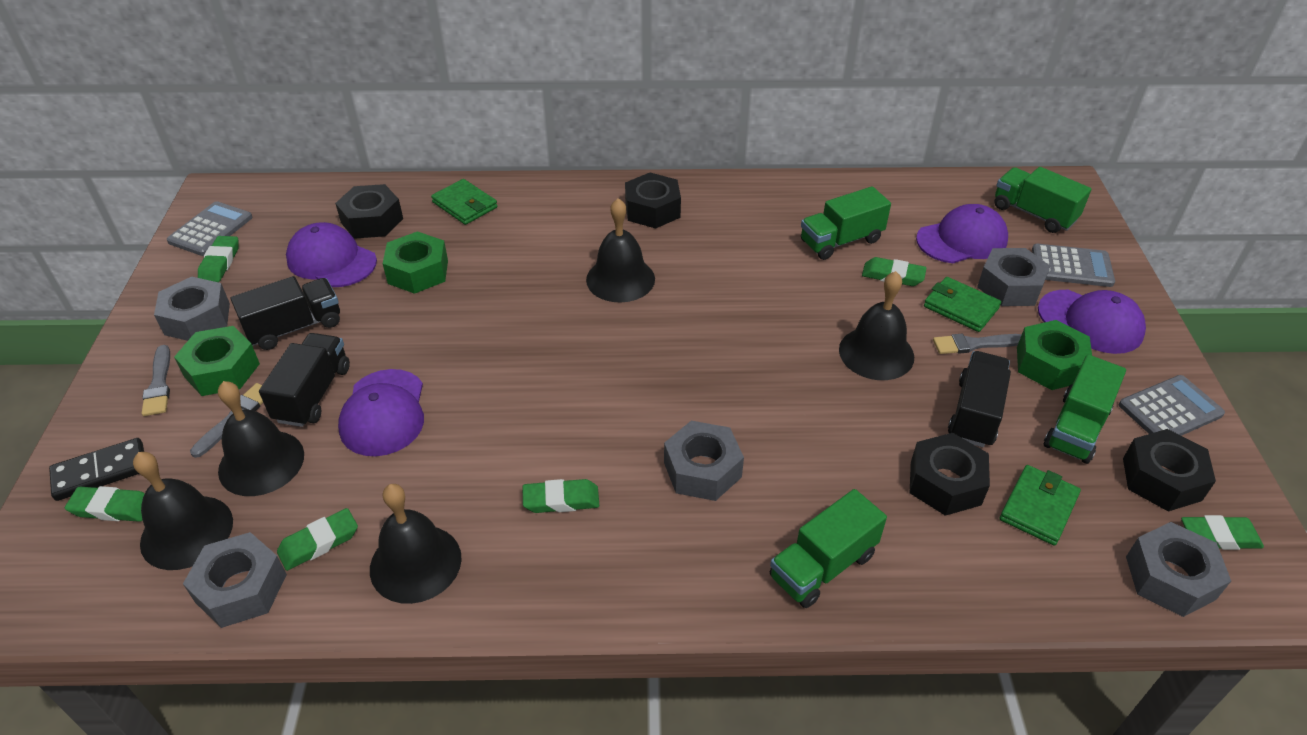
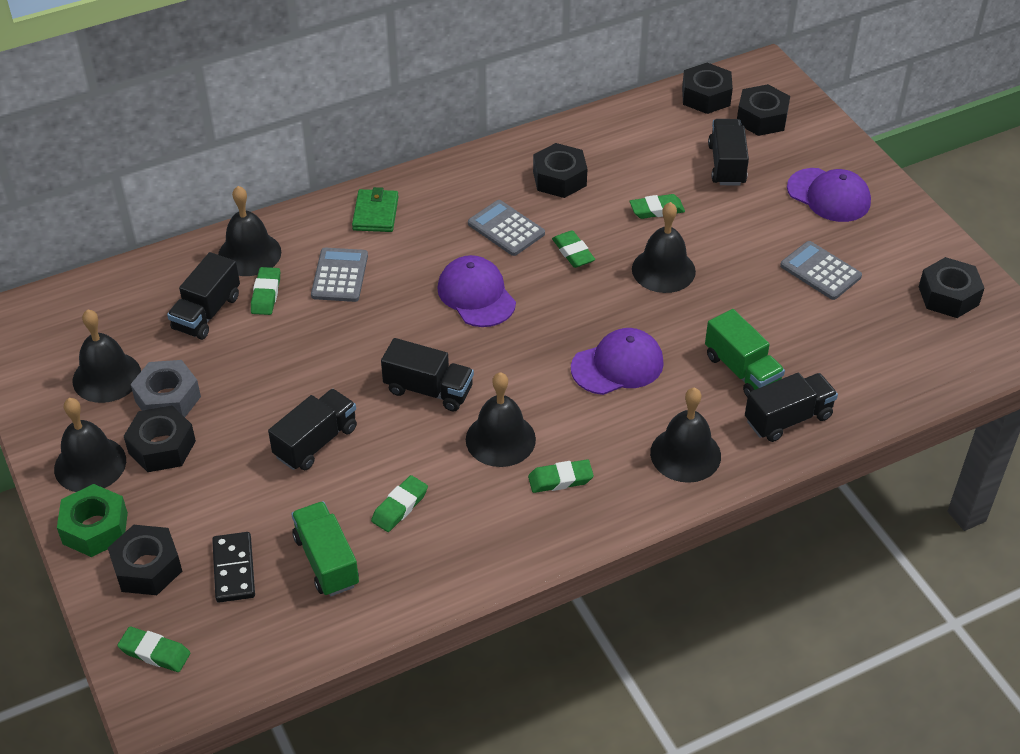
black bell: 5 -> 6
black nut: 4 -> 6
black truck: 3 -> 5
green nut: 3 -> 1
green truck: 4 -> 2
green wallet: 3 -> 1
grey brush: 3 -> 0
grey nut: 5 -> 1
purple cap: 4 -> 3

